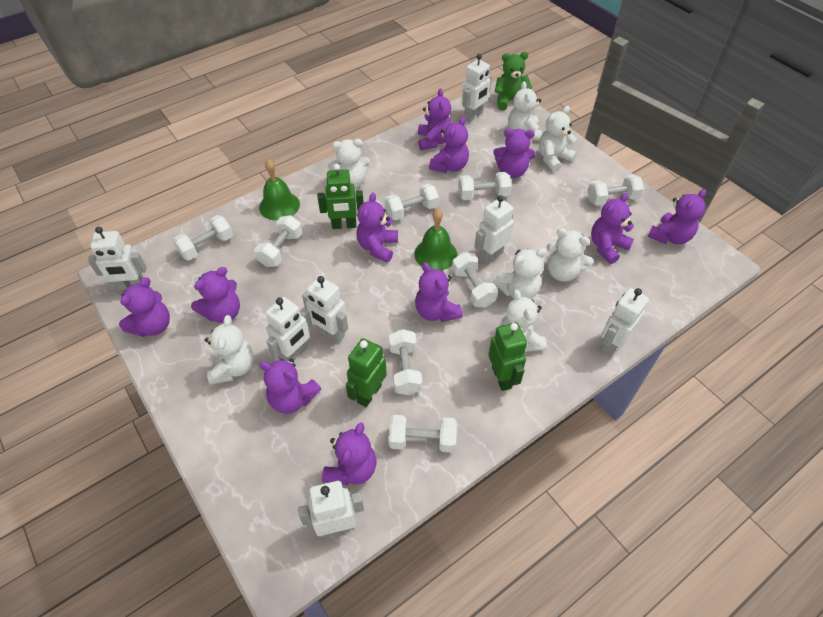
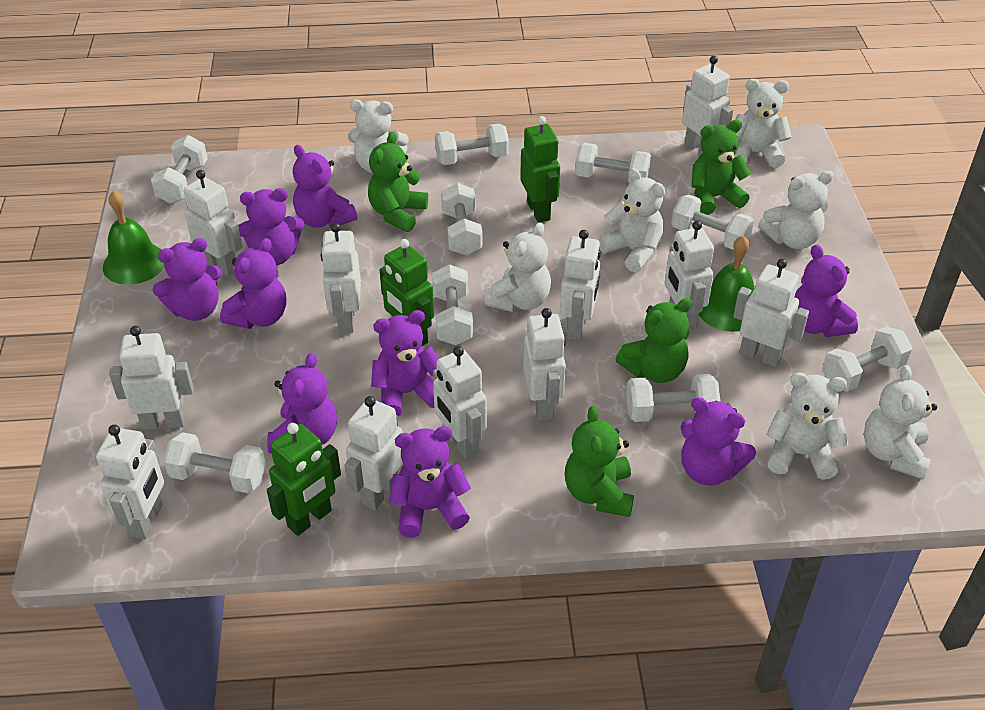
green teddy bear: 1 -> 4
purple teddy bear: 11 -> 9
white dumbbell: 8 -> 9
white robot: 7 -> 11

